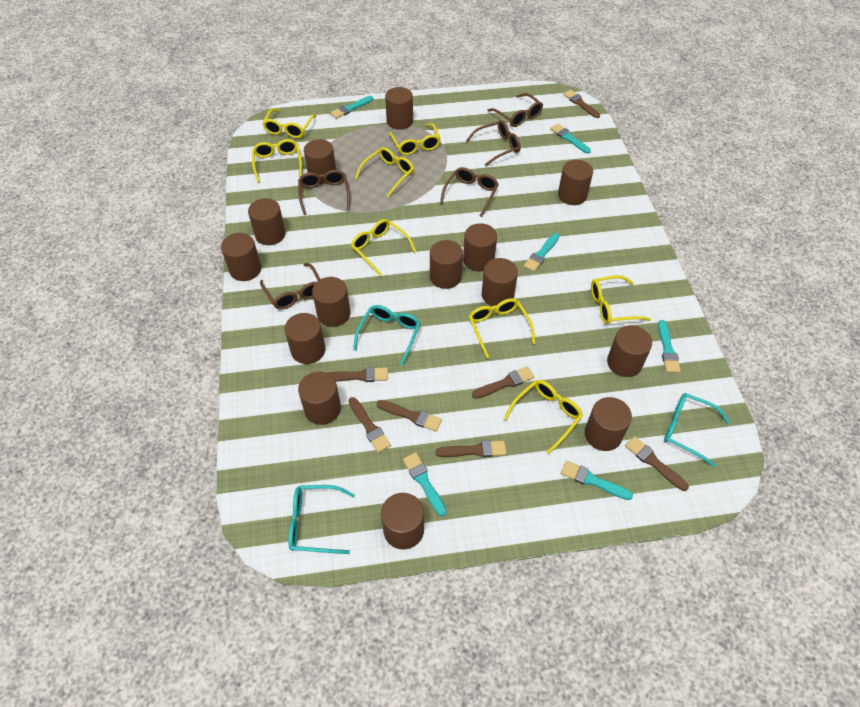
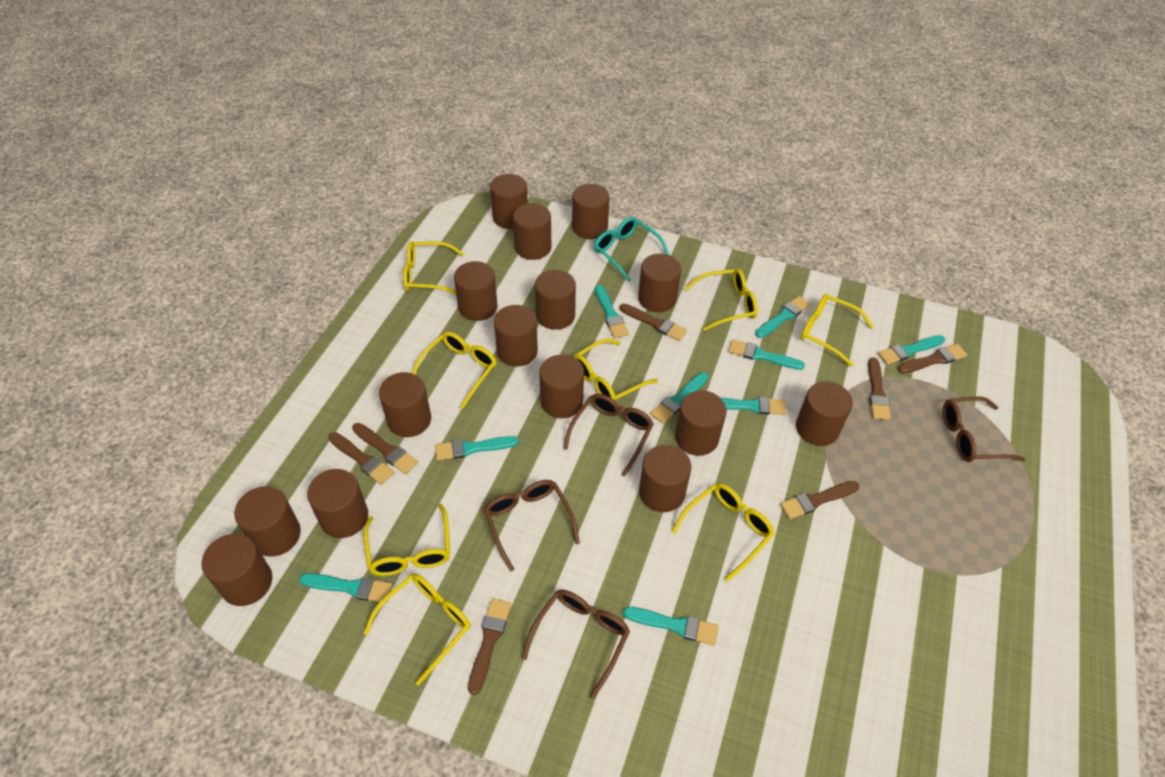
brown cylinder: 14 -> 15
brown glasses: 5 -> 4
turquoise brush: 6 -> 9
turquoise glasses: 3 -> 1

